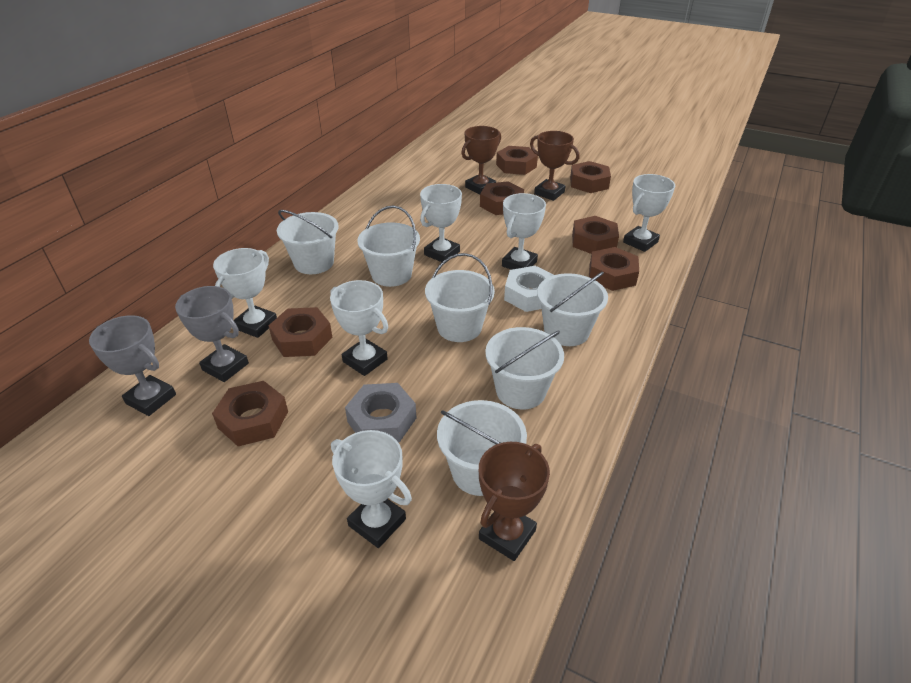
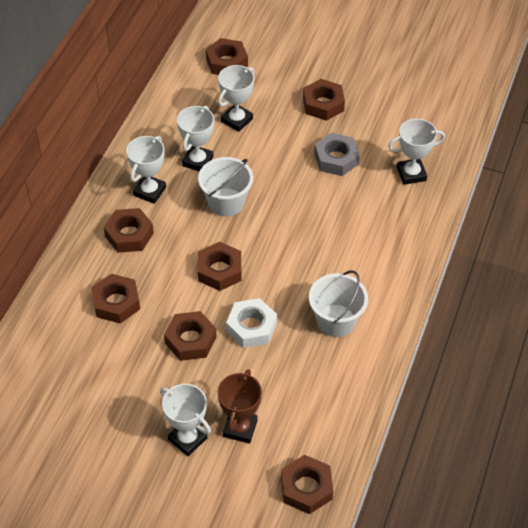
brown trophy: 3 -> 1
grey trophy: 2 -> 0
white bucket: 6 -> 2
white trophy: 6 -> 5

